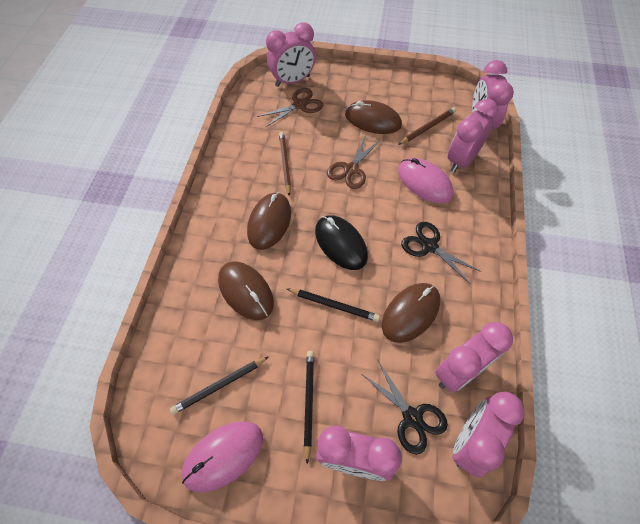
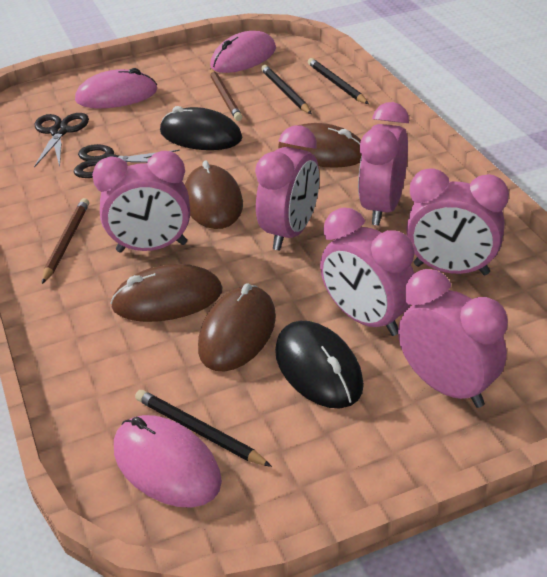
black mouse: 1 -> 2
brown scissors: 2 -> 0
pink mouse: 2 -> 3

